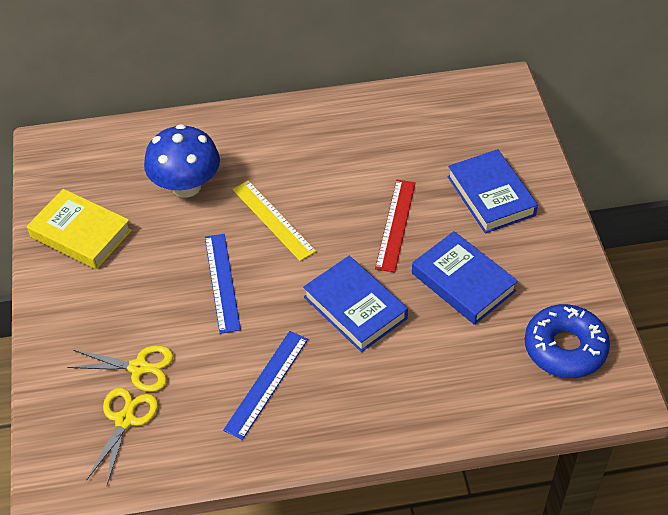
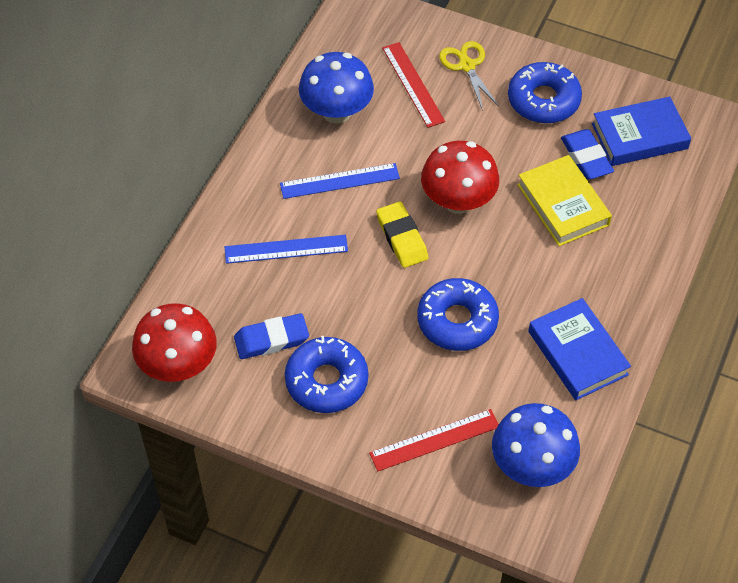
blue book: 3 -> 2
blue donut: 1 -> 3
blue eraser: 0 -> 2
blue mushroom: 1 -> 2
red mushroom: 0 -> 2
red ruler: 1 -> 2
yellow eraser: 0 -> 1
yellow ruler: 1 -> 0
yellow scissors: 2 -> 1

